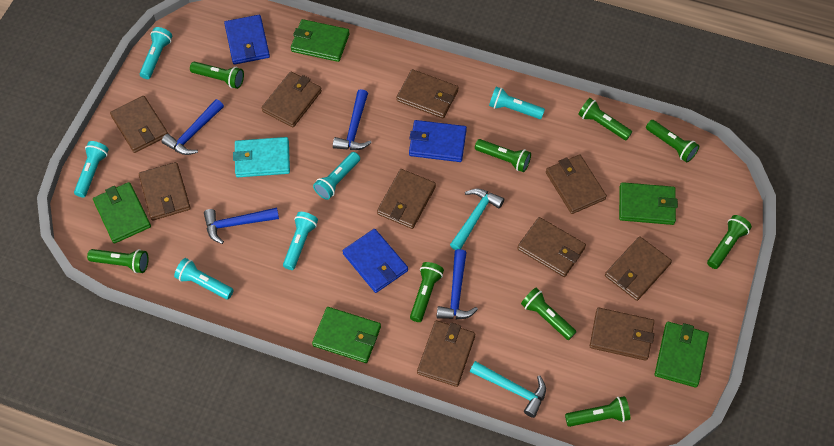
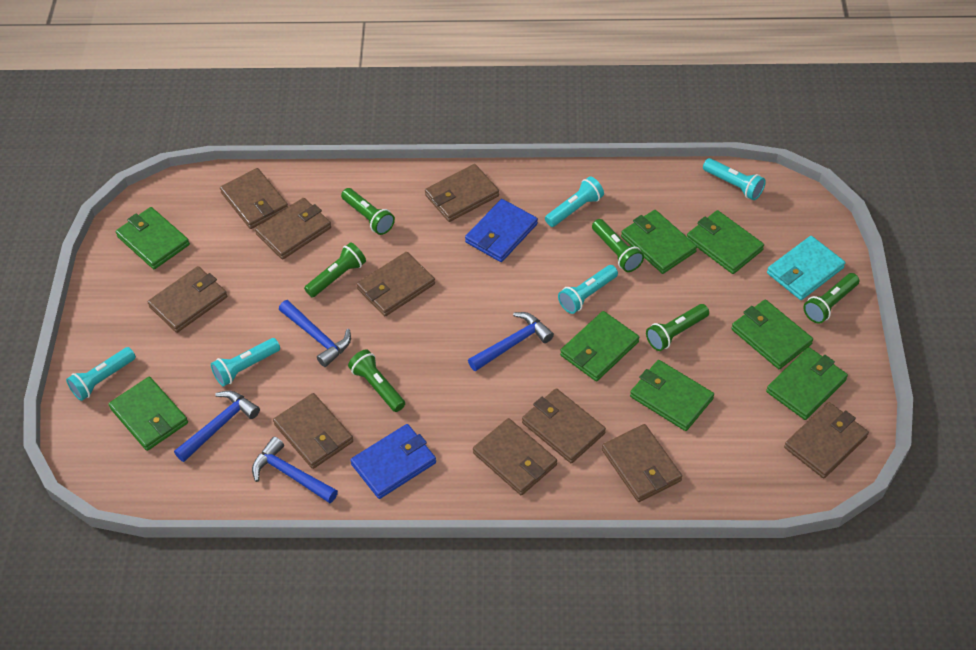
blue wallet: 3 -> 2
green flashlight: 9 -> 6
green wallet: 5 -> 8
turquoise flashlight: 6 -> 5
turquoise hammer: 2 -> 0

